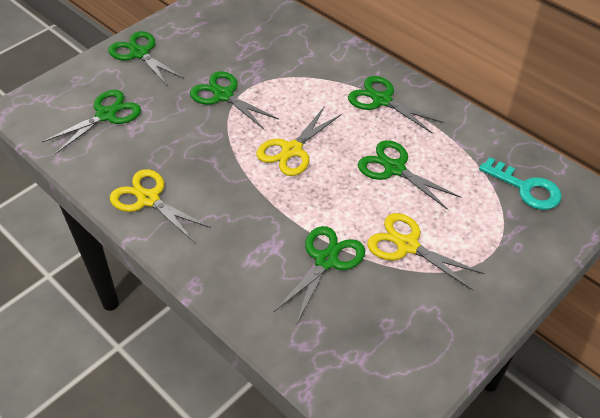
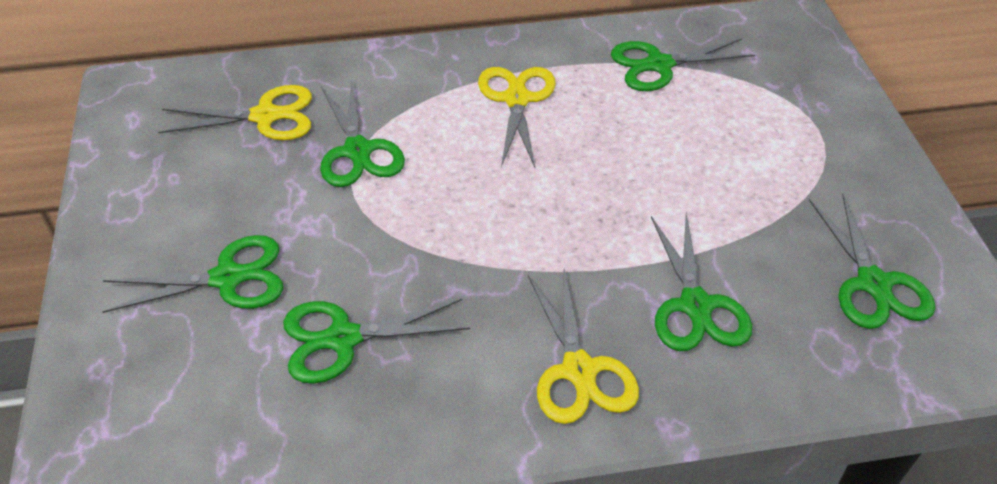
turquoise key: 1 -> 0

